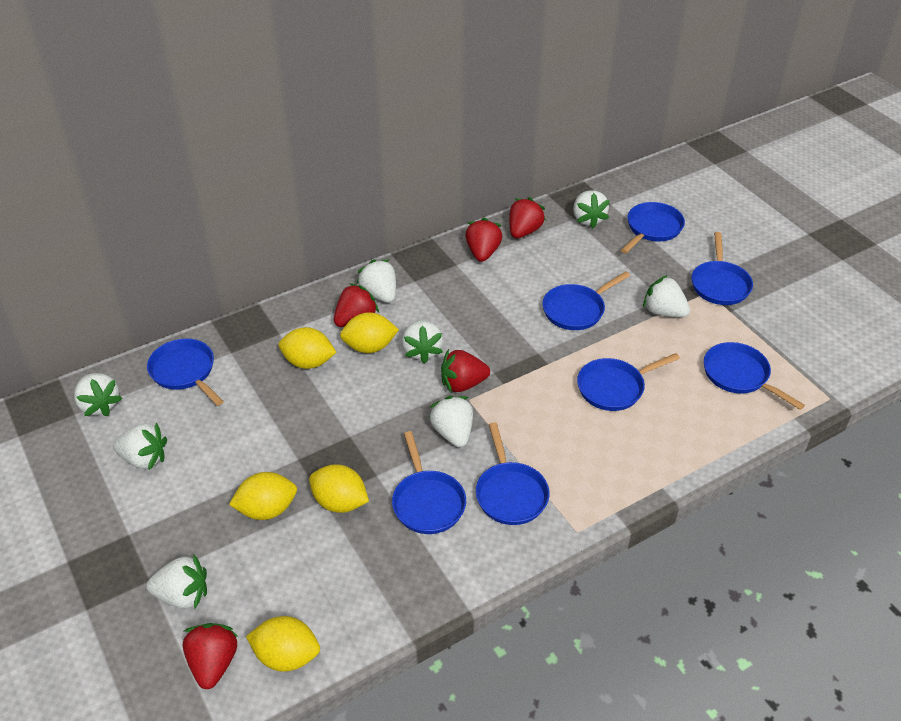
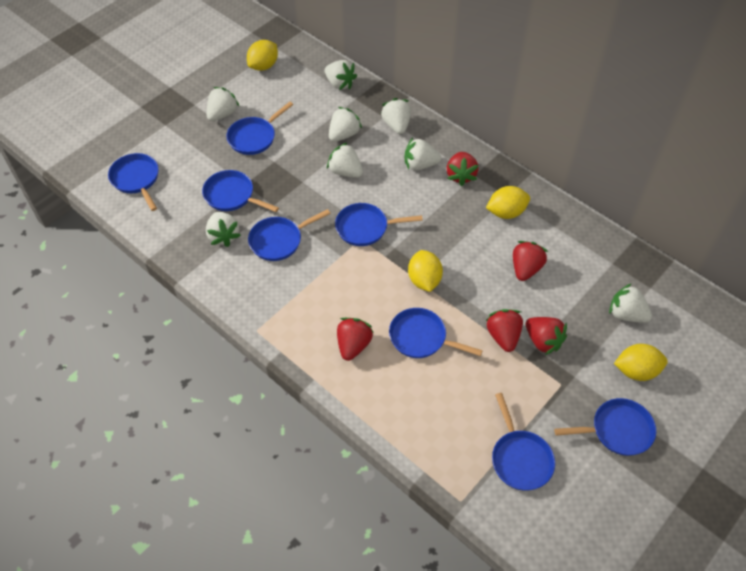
yellow lemon: 5 -> 4

